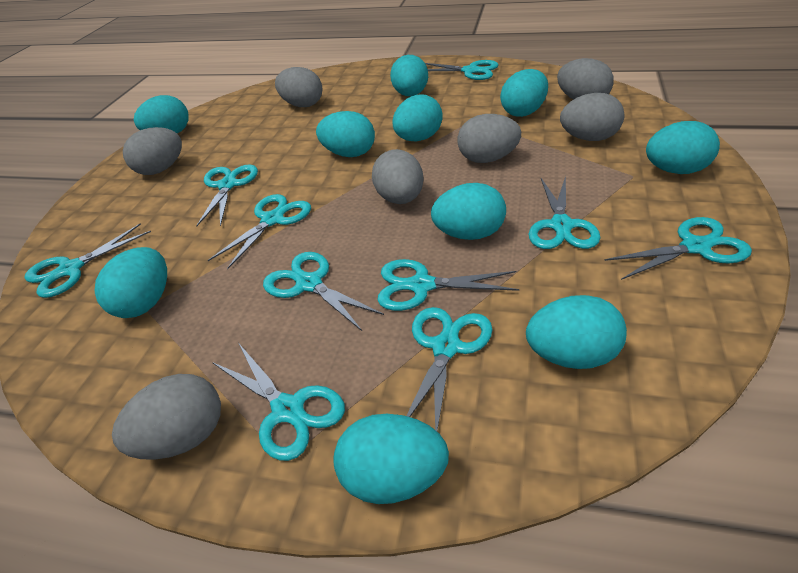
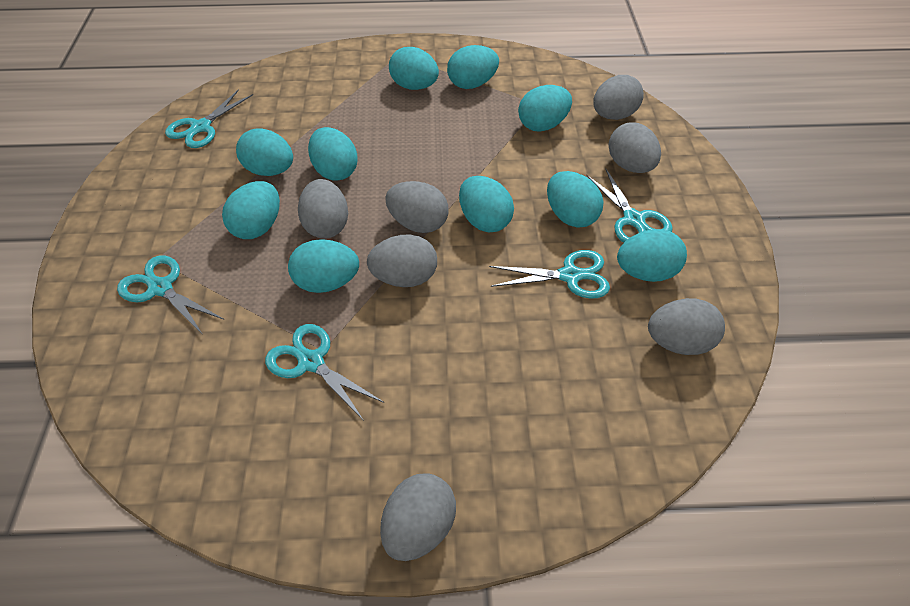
turquoise scissors: 10 -> 5

